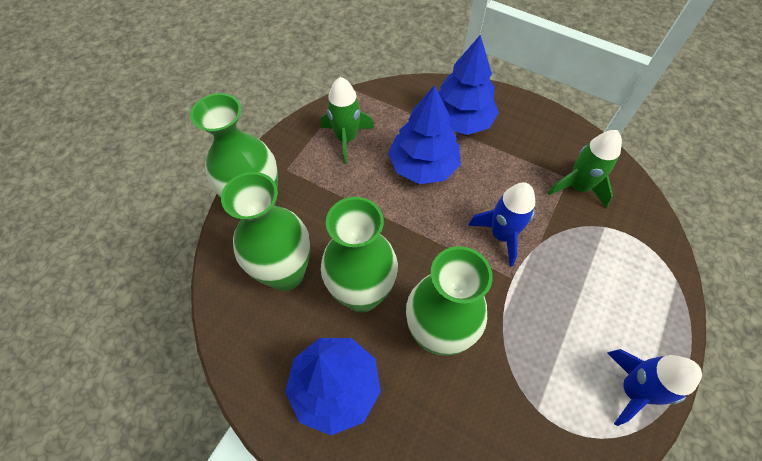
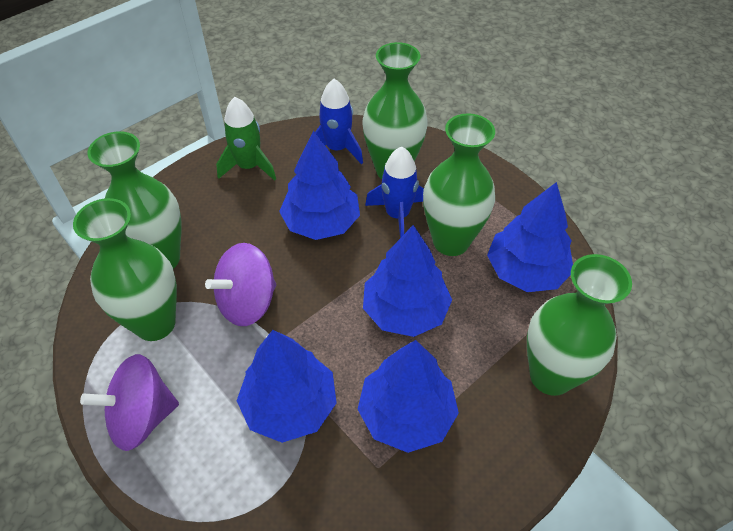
blue tree: 3 -> 5
green rocket: 2 -> 1
green vase: 4 -> 5
purple spinning top: 0 -> 2

